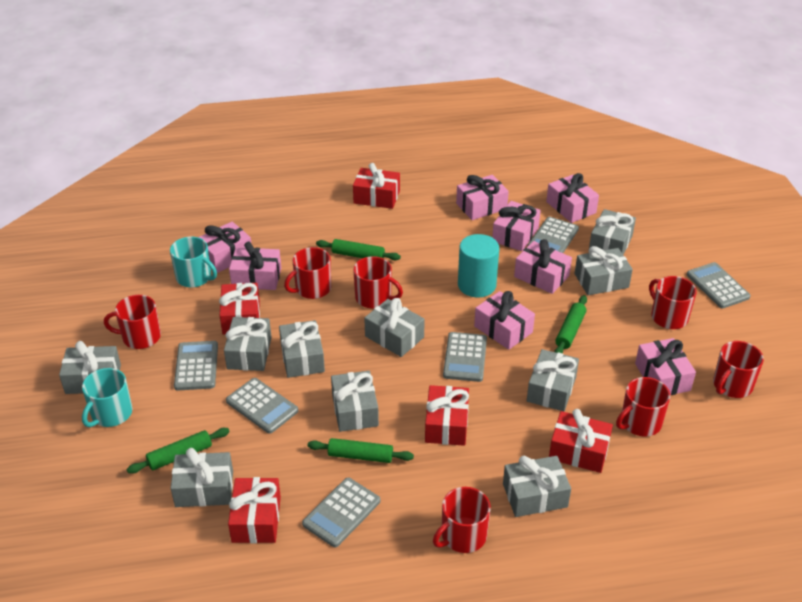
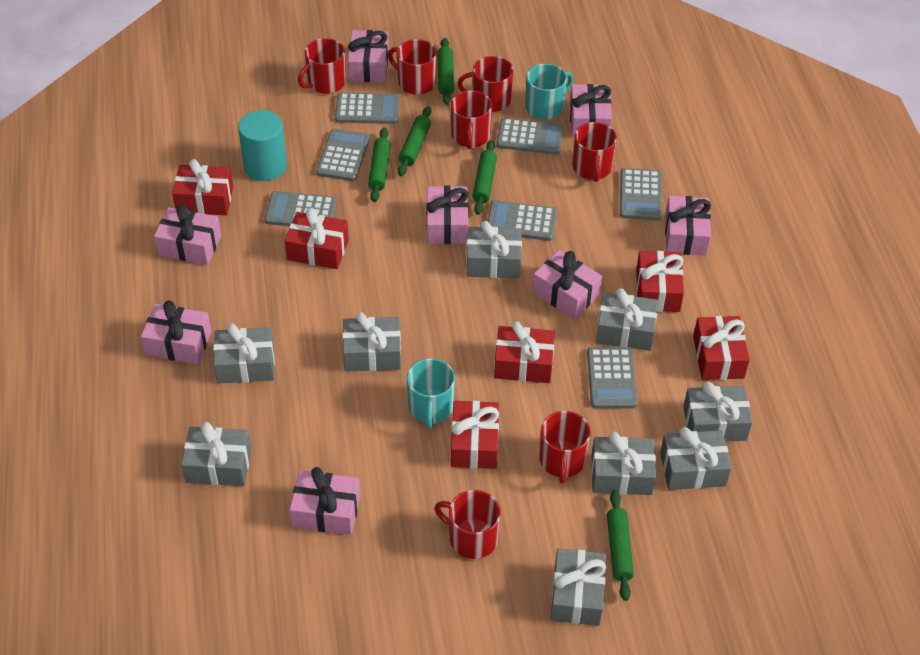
green rolling pin: 4 -> 5
grey calculator: 6 -> 7
grey gift: 10 -> 9
red gift: 5 -> 6

